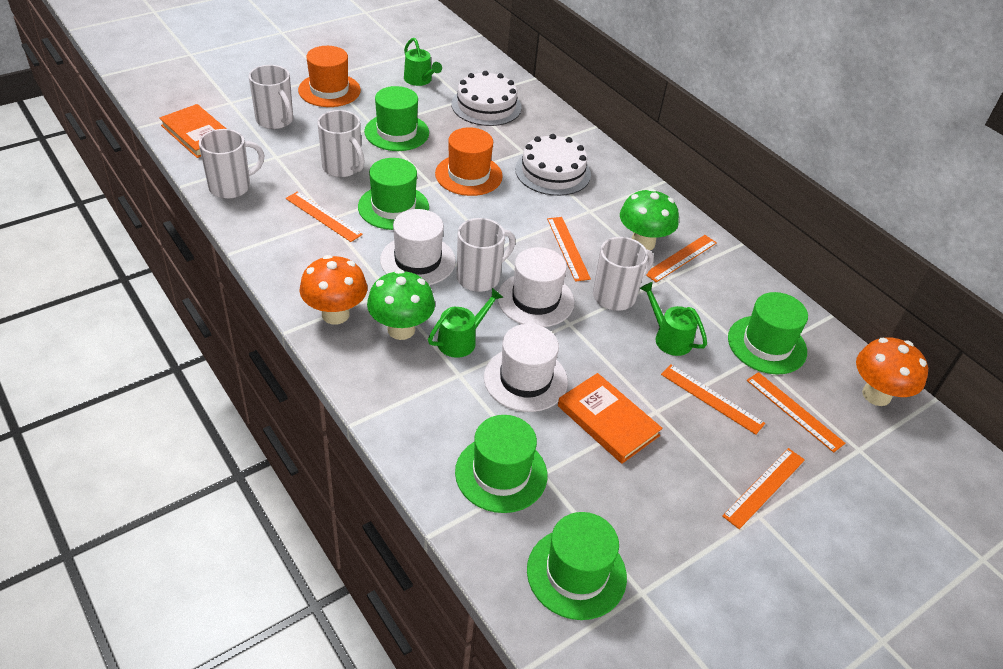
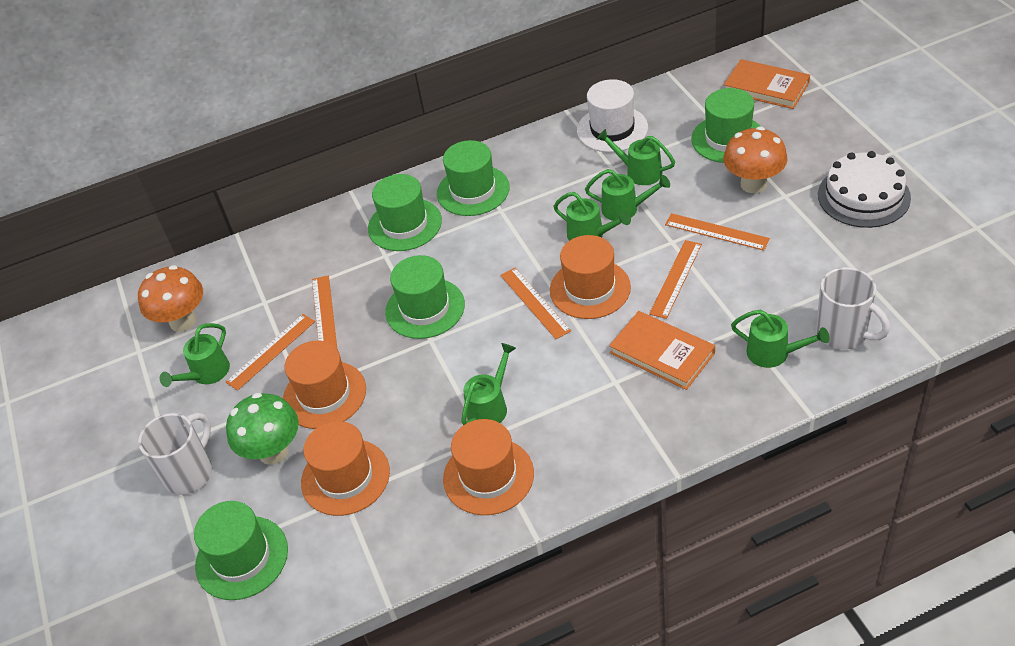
green mushroom: 2 -> 1
green watering can: 3 -> 6
orange hat: 2 -> 4
orange ruler: 6 -> 5
white cake: 2 -> 1
white hat: 3 -> 1
white mug: 5 -> 2

